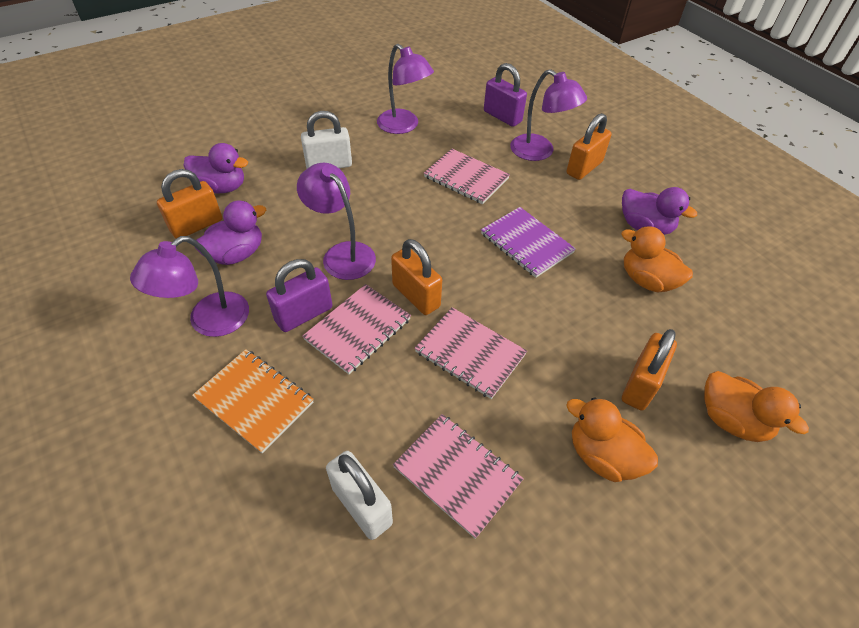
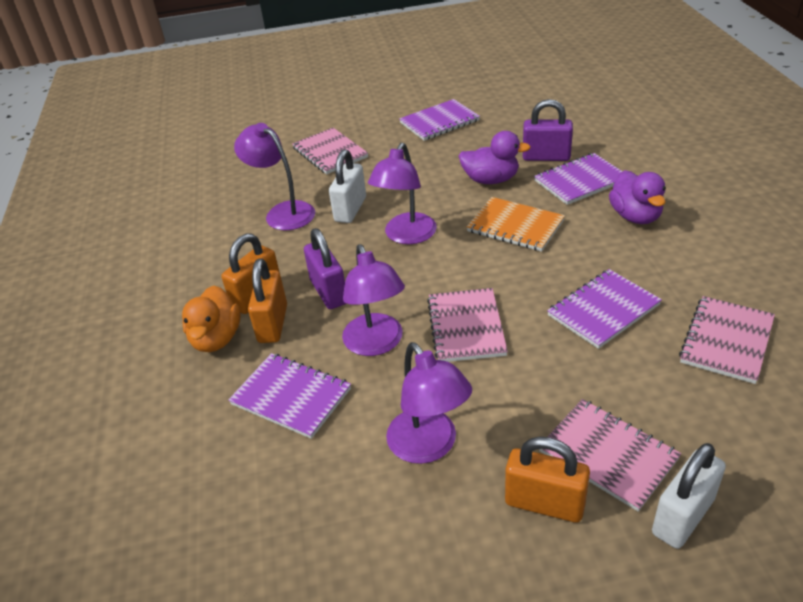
orange duck: 3 -> 1
orange padlock: 4 -> 3
purple duck: 3 -> 2
purple notebook: 1 -> 4

